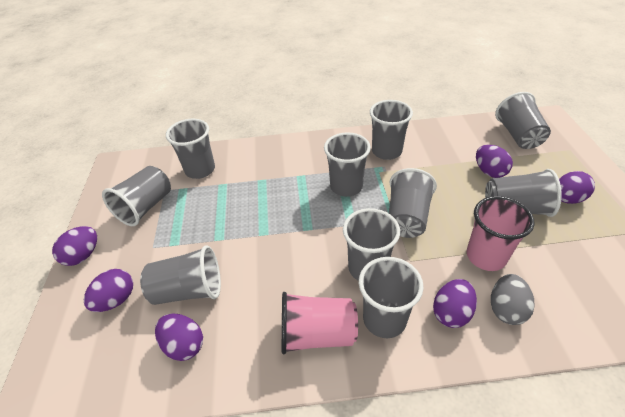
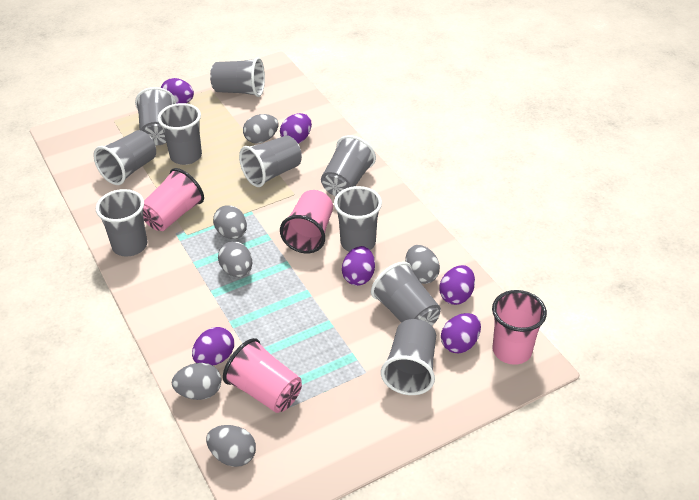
grey egg: 1 -> 6
pink cup: 2 -> 4

